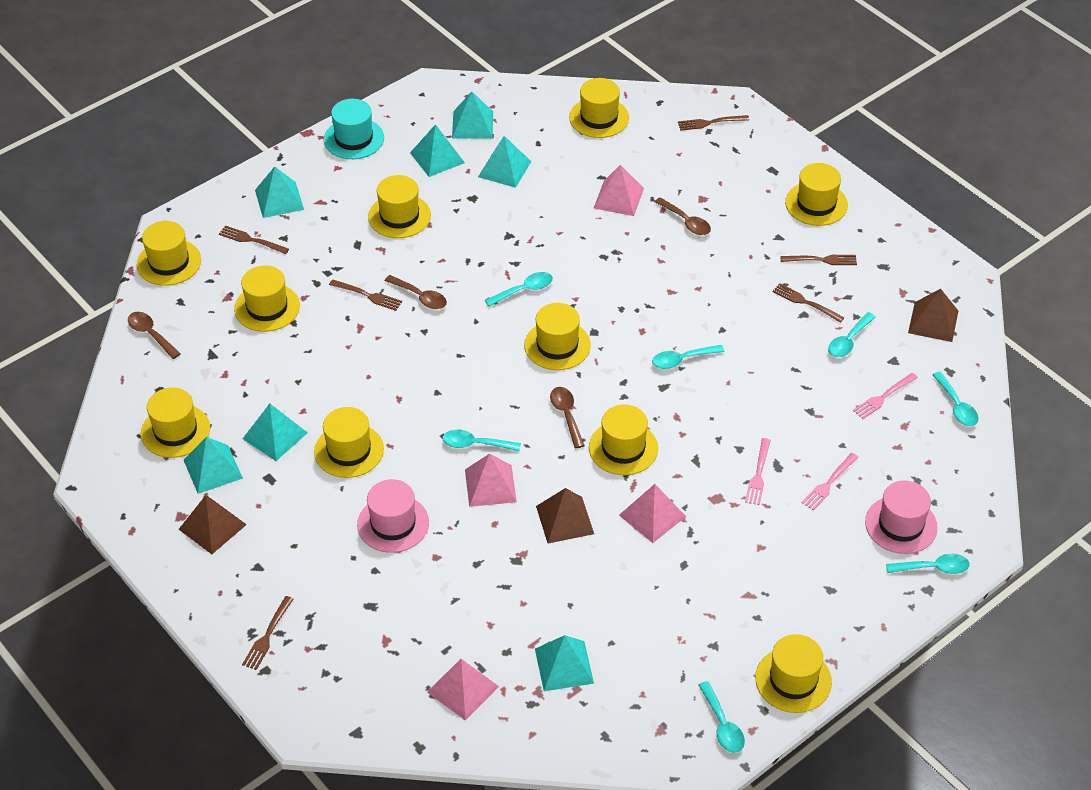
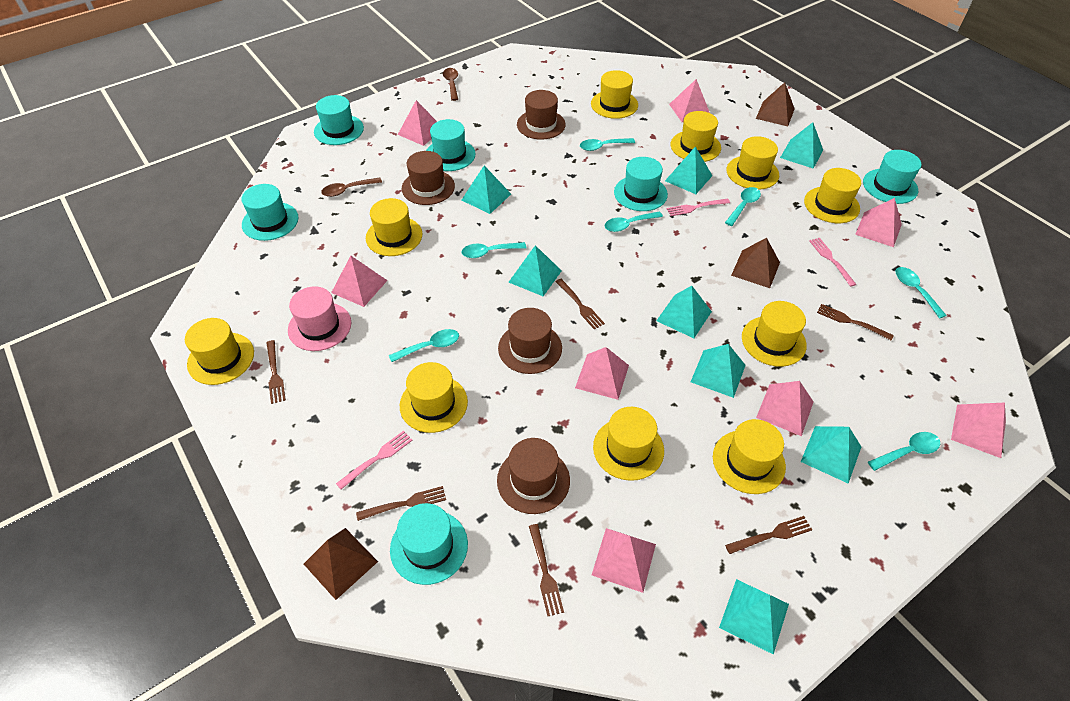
brown hat: 0 -> 4
brown spoon: 4 -> 2
pink hat: 2 -> 1
pink pyramid: 4 -> 8
turquoise hat: 1 -> 6
turquoise pyramid: 7 -> 8

